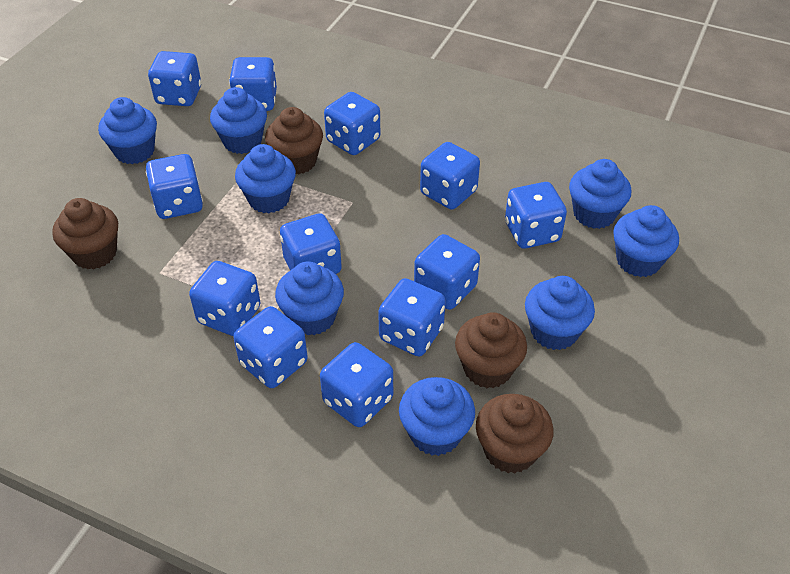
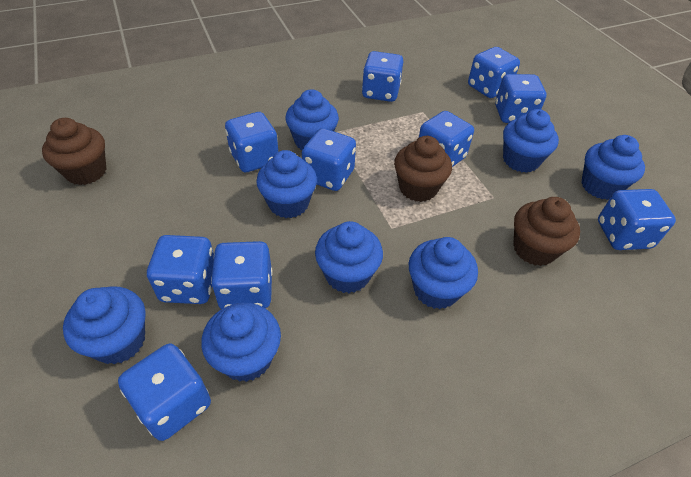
blue dice: 12 -> 10
brown cupcake: 4 -> 3

